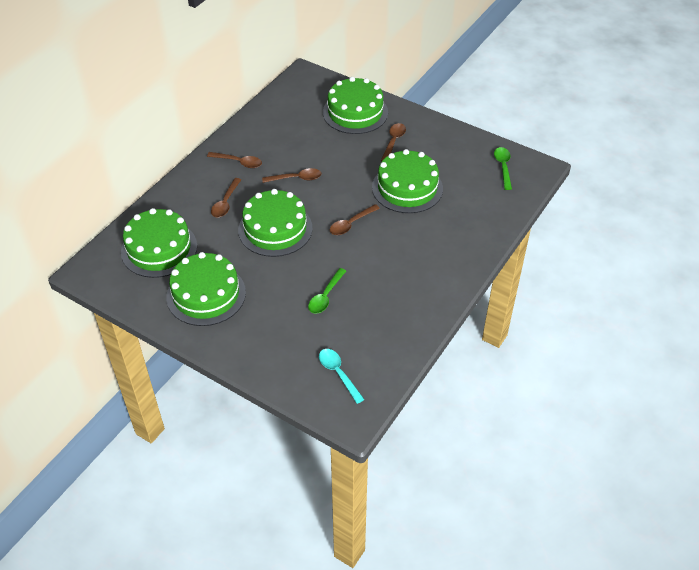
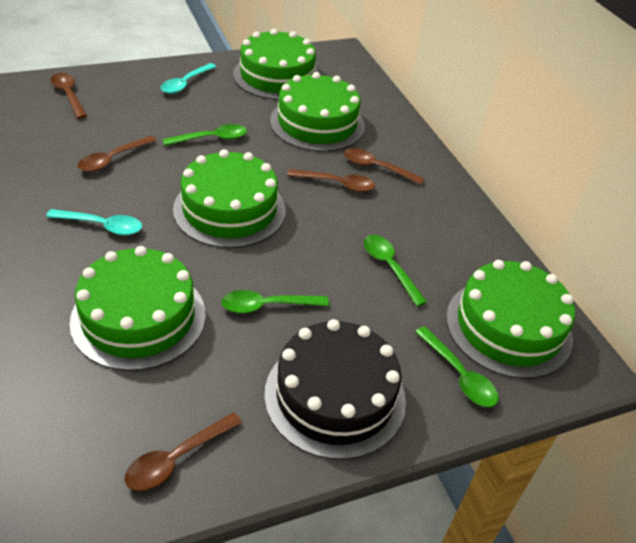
black cake: 0 -> 1
green spoon: 2 -> 4
turquoise spoon: 1 -> 2

